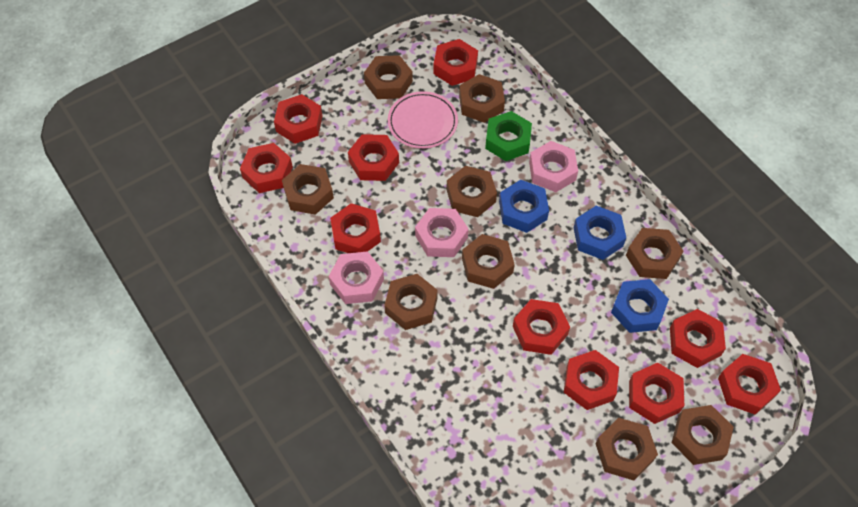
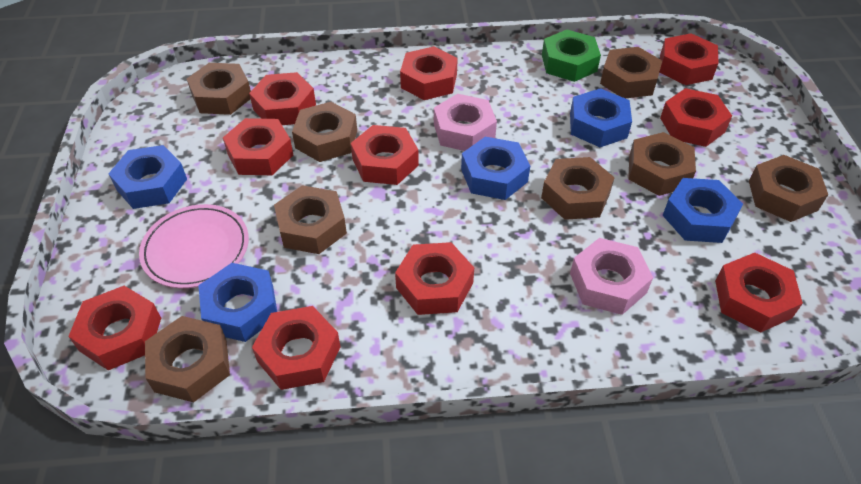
blue nut: 3 -> 5
brown nut: 9 -> 8
pink nut: 3 -> 2

